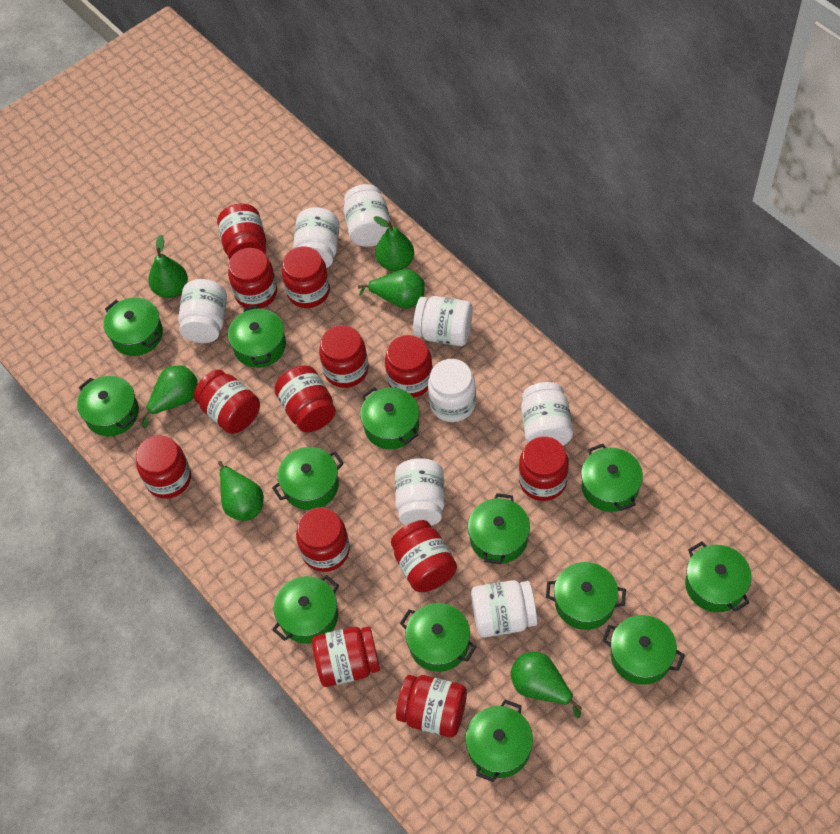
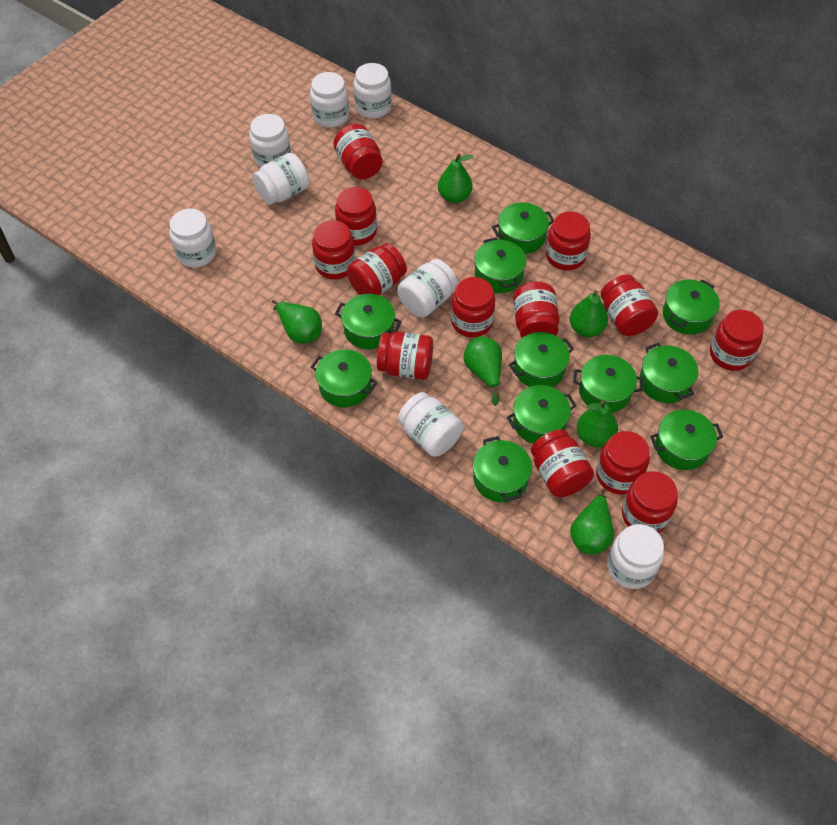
green pot: 13 -> 11

